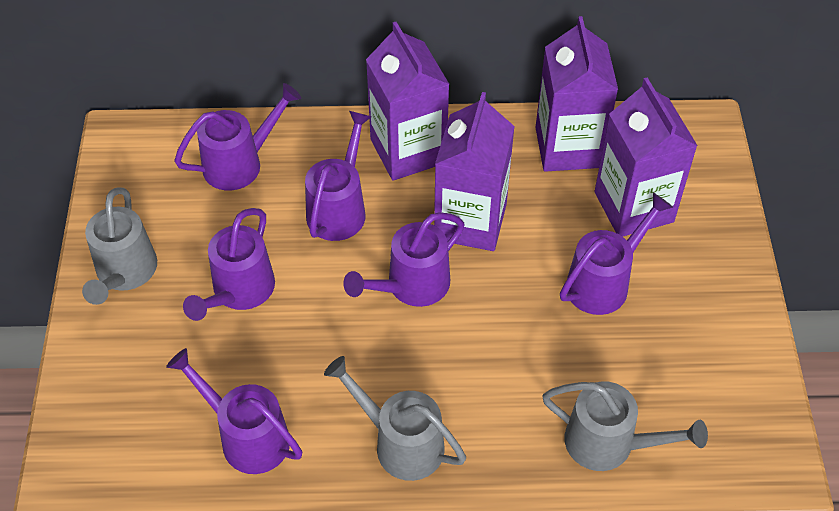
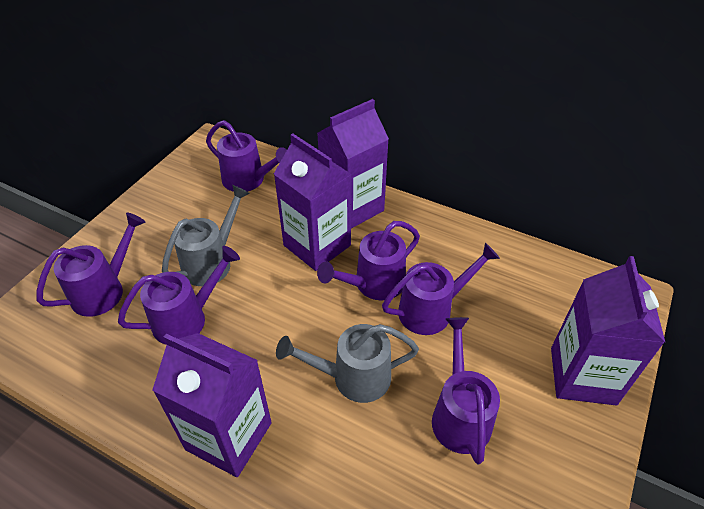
grey watering can: 3 -> 2

